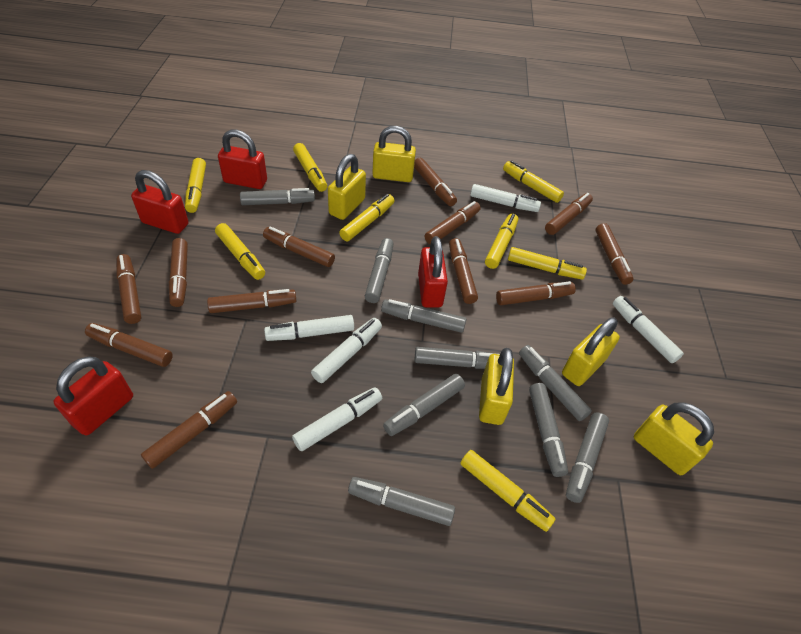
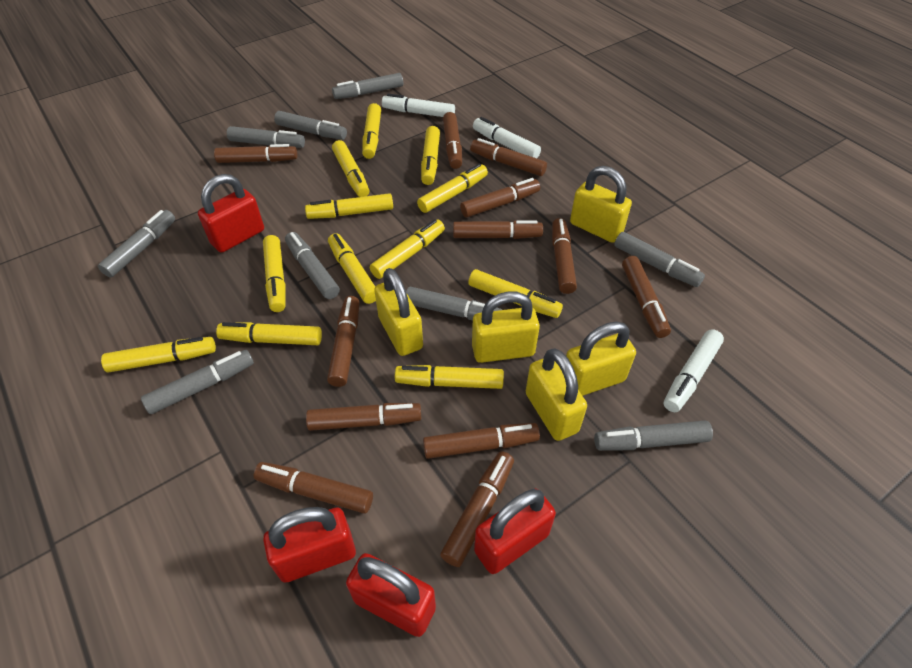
white marker: 5 -> 3
yellow marker: 8 -> 12

